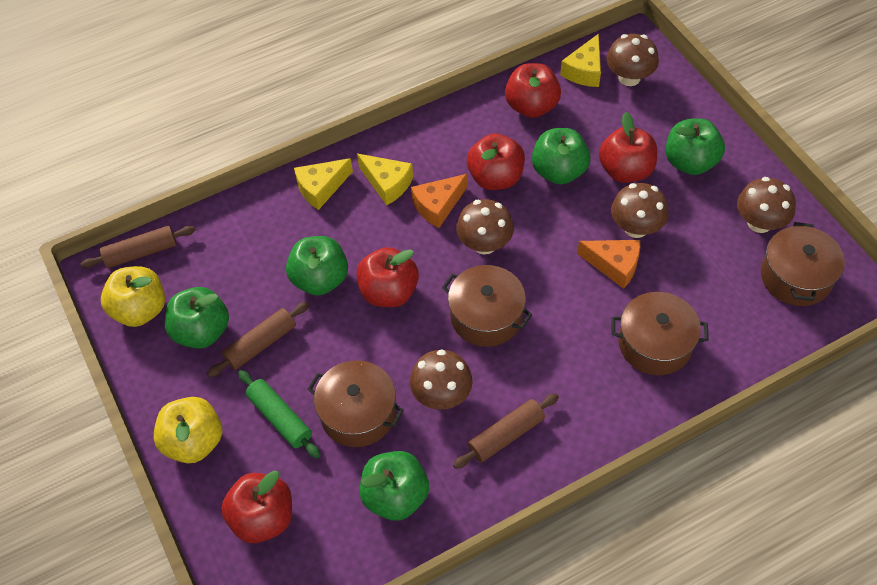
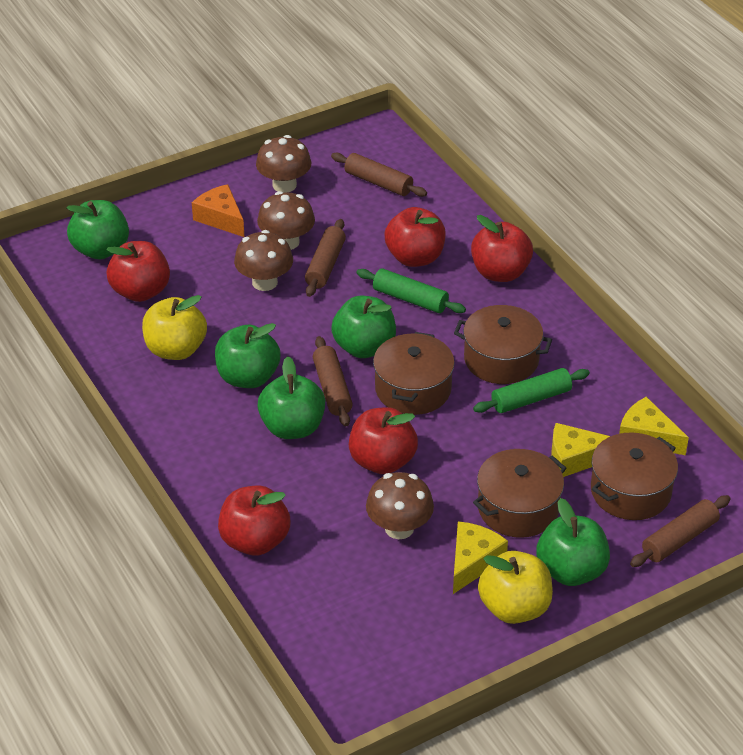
brown mushroom: 5 -> 4
brown rolling pin: 3 -> 4
green rolling pin: 1 -> 2
orange cheese: 2 -> 1

